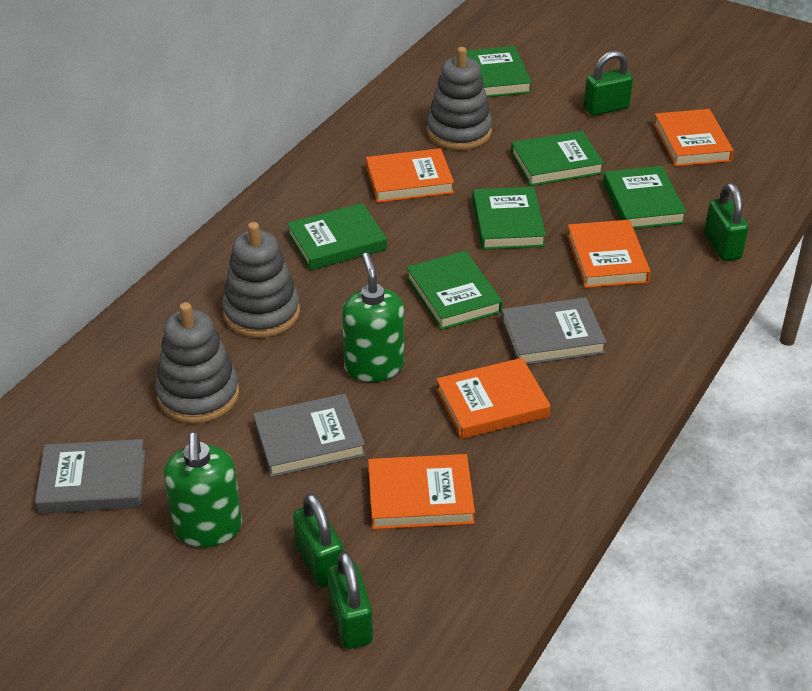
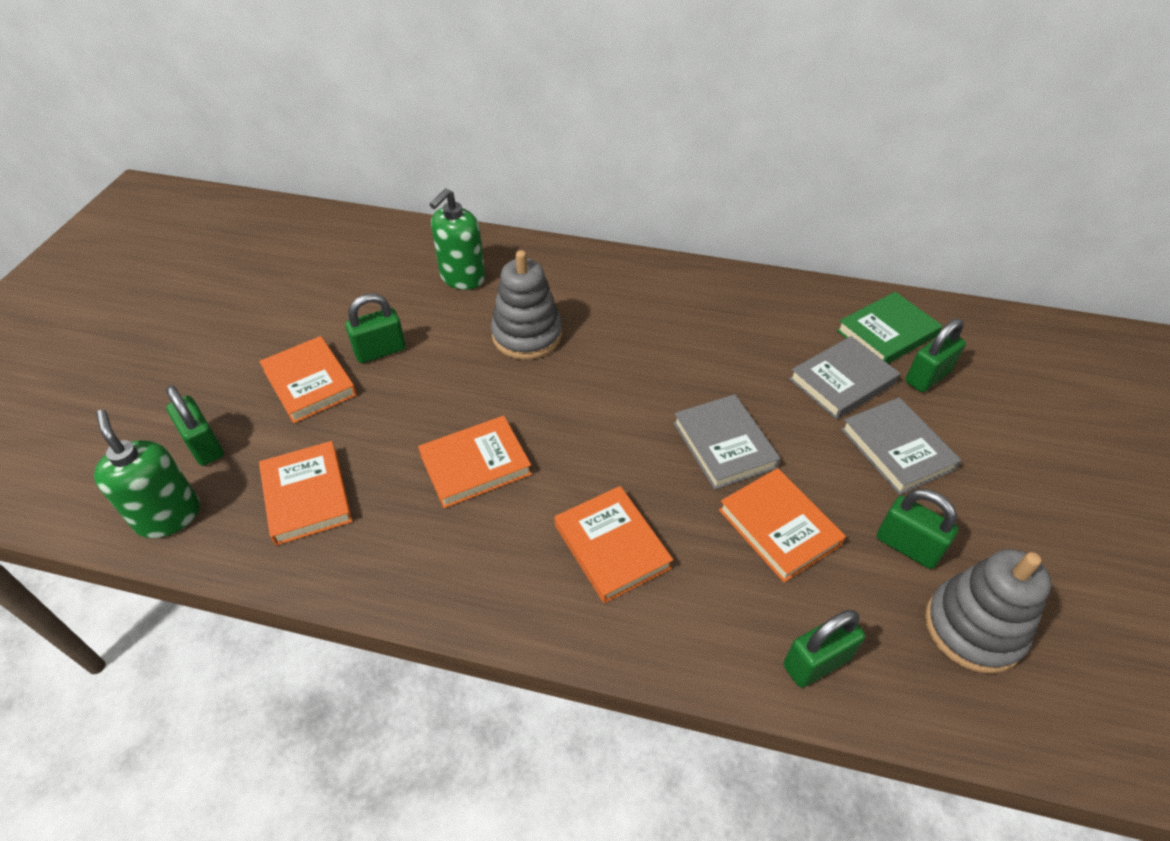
green book: 6 -> 1
green padlock: 4 -> 5
grey stacking toy: 3 -> 2

